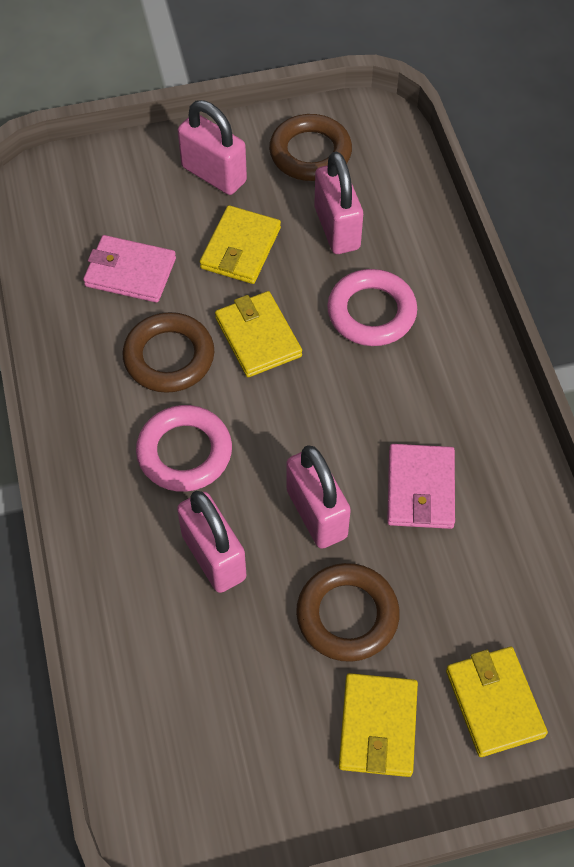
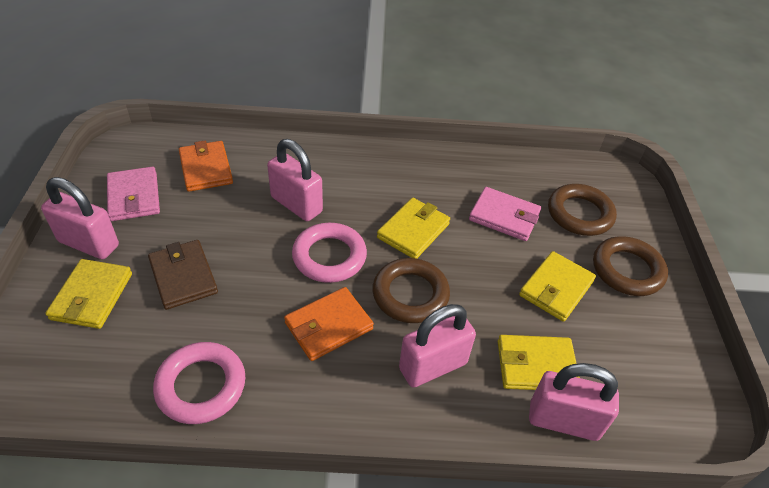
brown wallet: 0 -> 1
orange wallet: 0 -> 2

